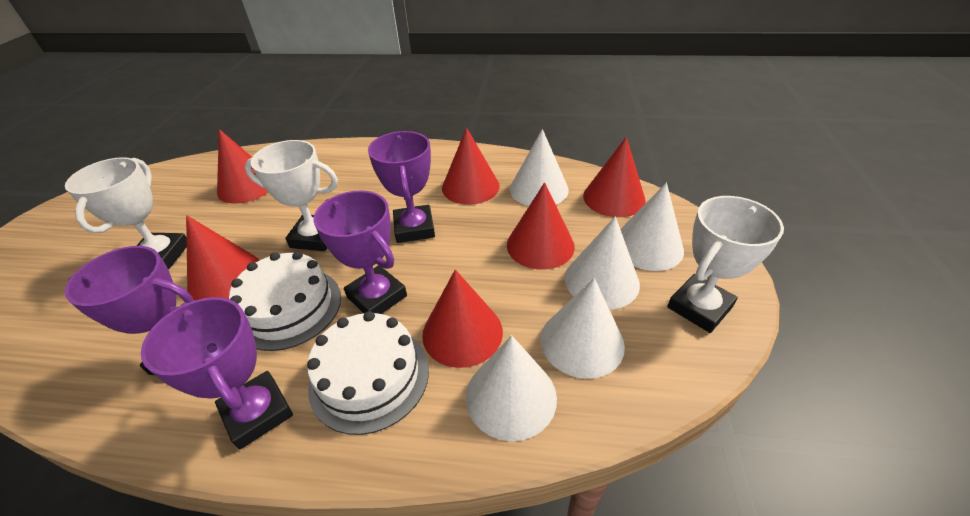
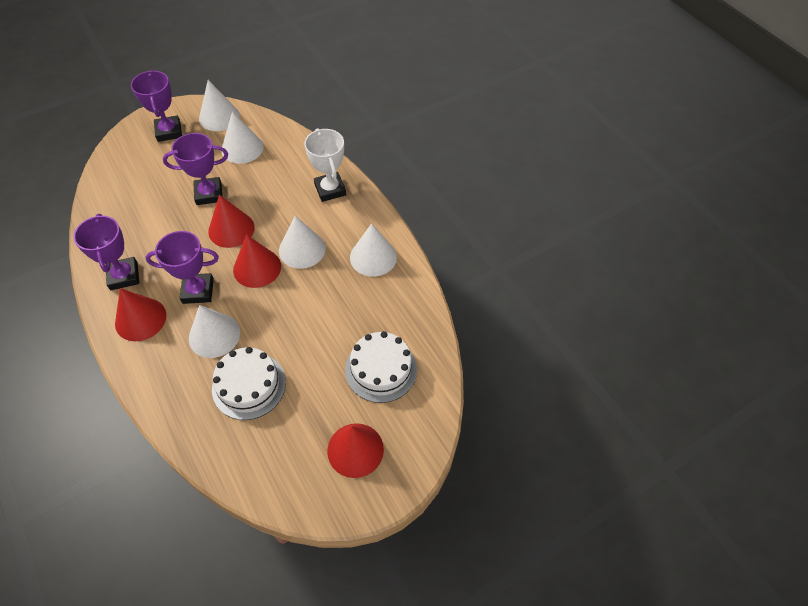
red cone: 6 -> 4
white trophy: 3 -> 1

